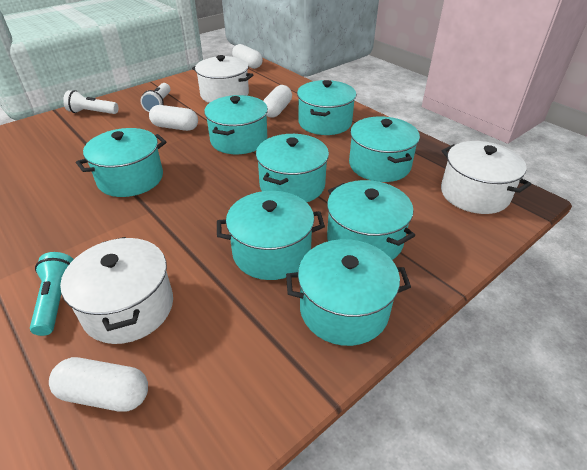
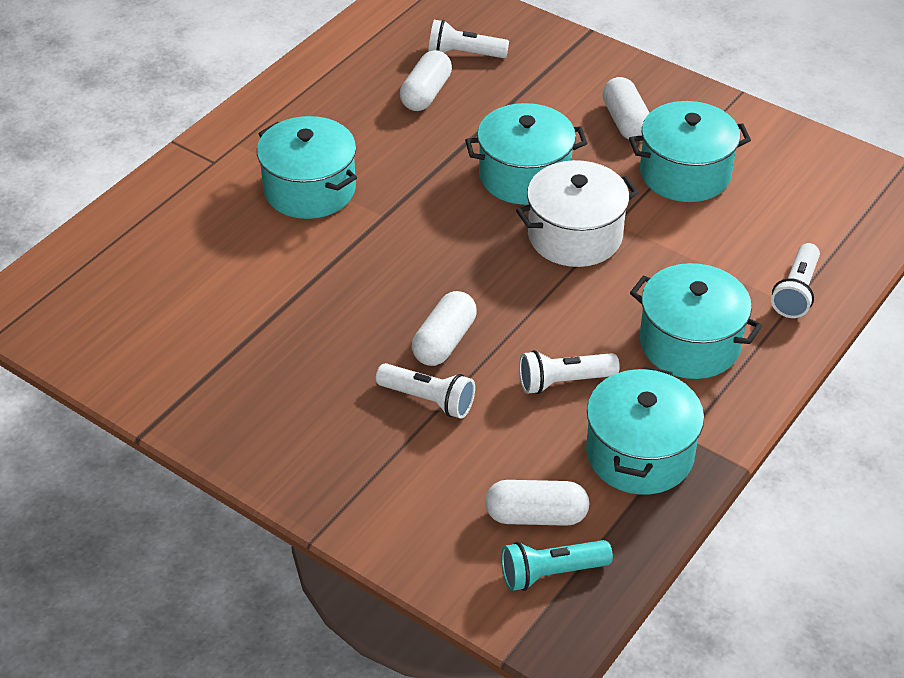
turquoise pot: 8 -> 5
white flashlight: 2 -> 4
white pot: 3 -> 1

